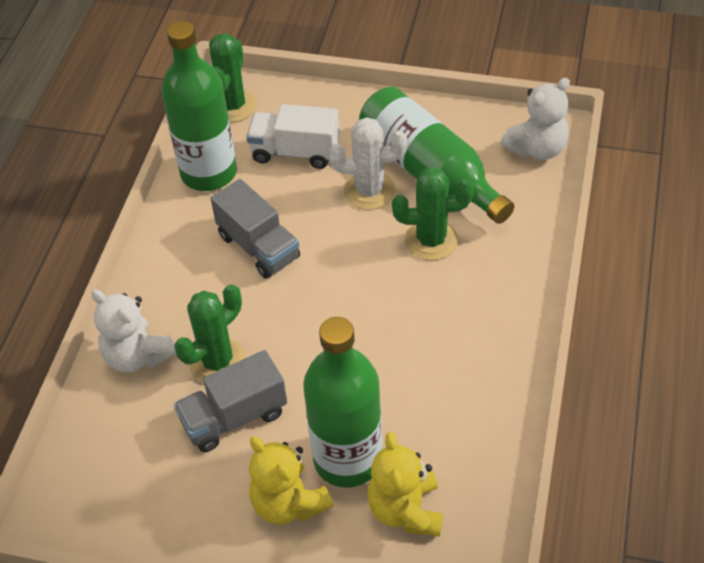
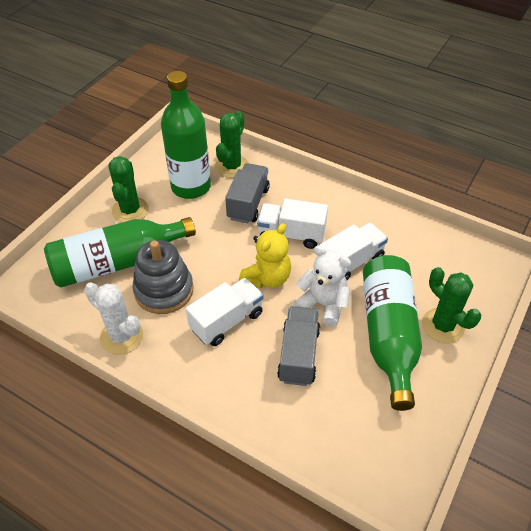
grey stacking toy: 0 -> 1
white teddy bear: 2 -> 1
white truck: 1 -> 3
yellow teddy bear: 2 -> 1

